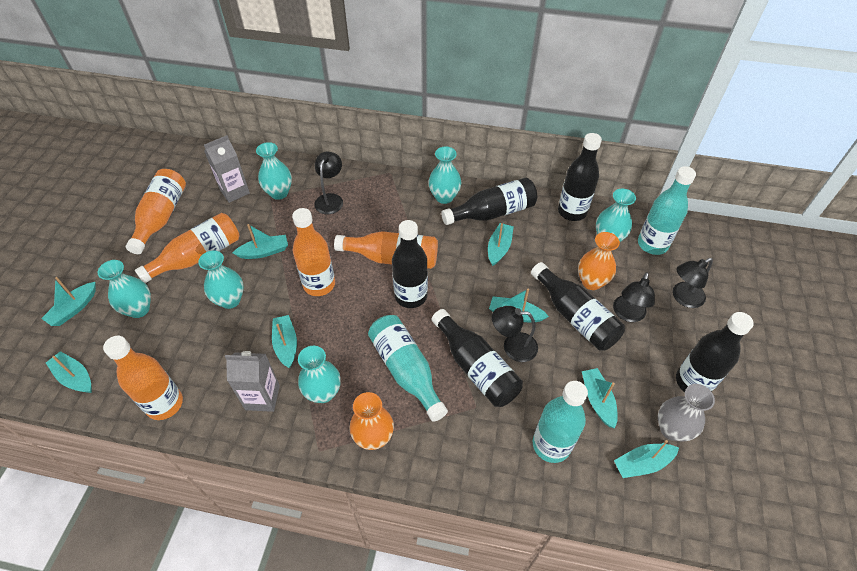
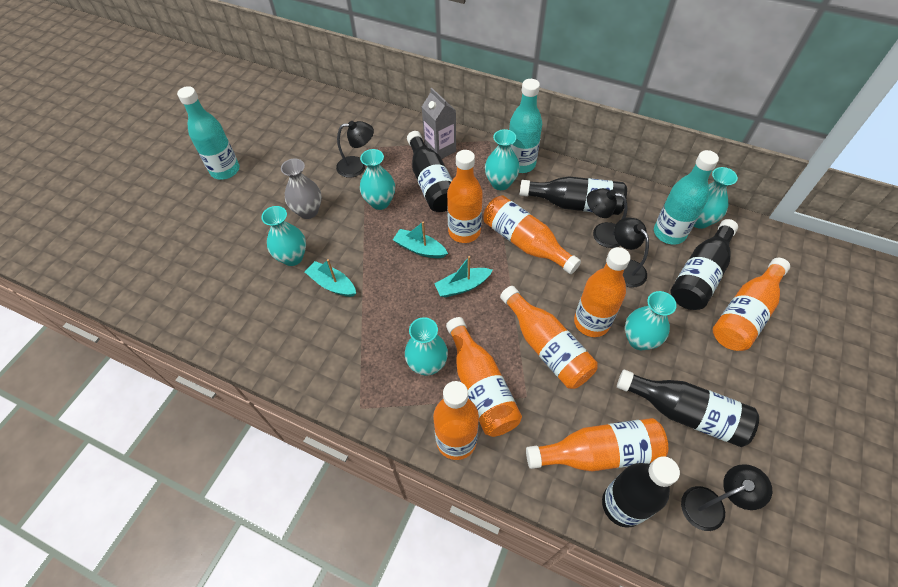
black bottle: 6 -> 5
grey carton: 2 -> 1
orange bottle: 5 -> 8
orange vase: 2 -> 0
turquoise boat: 8 -> 3

